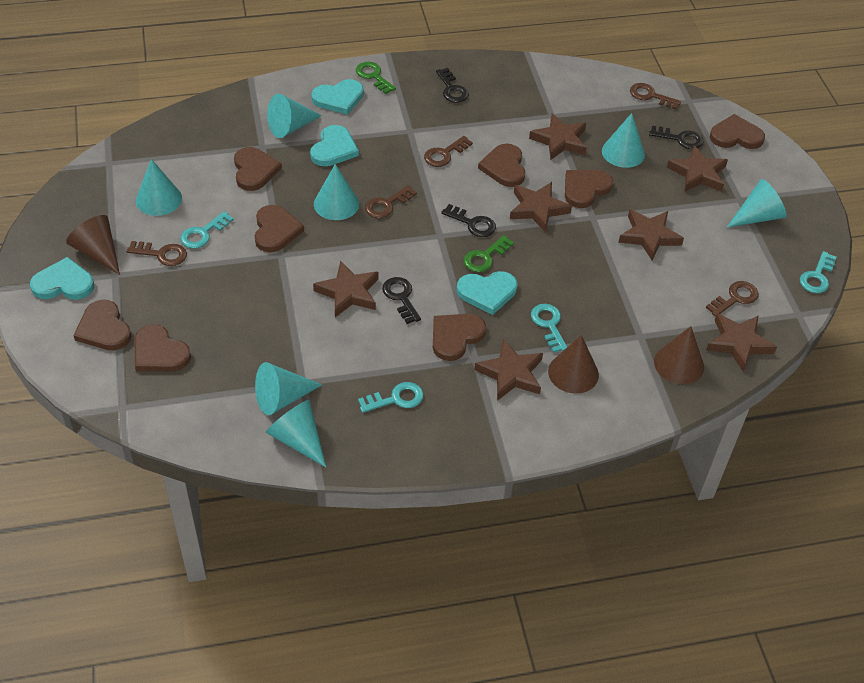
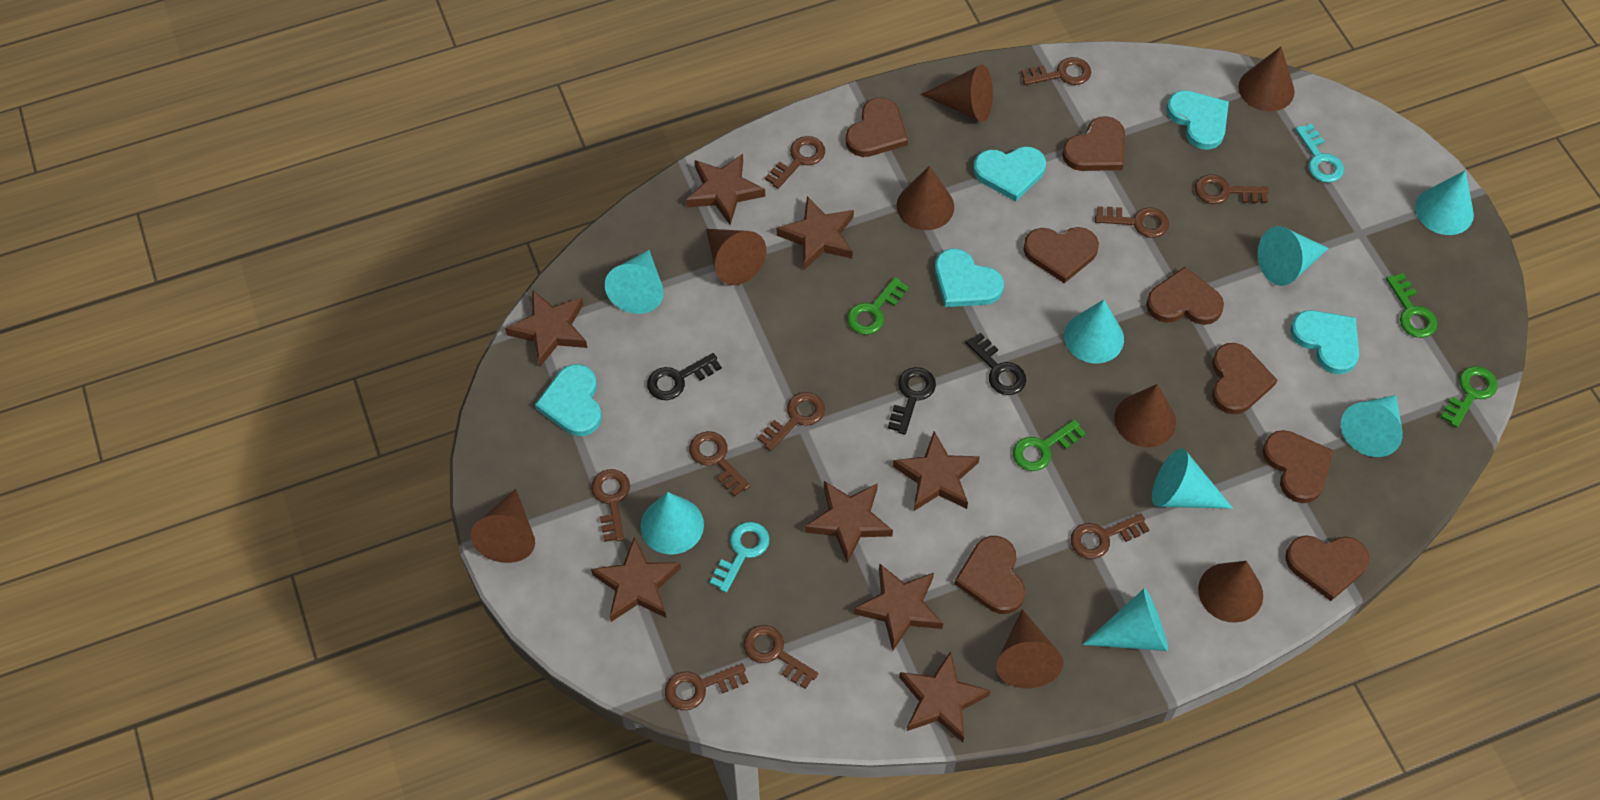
black key: 4 -> 3
brown cone: 3 -> 8
brown key: 5 -> 10
brown star: 7 -> 8
green key: 2 -> 4
turquoise cone: 7 -> 8
turquoise heart: 4 -> 5
turquoise key: 4 -> 2

